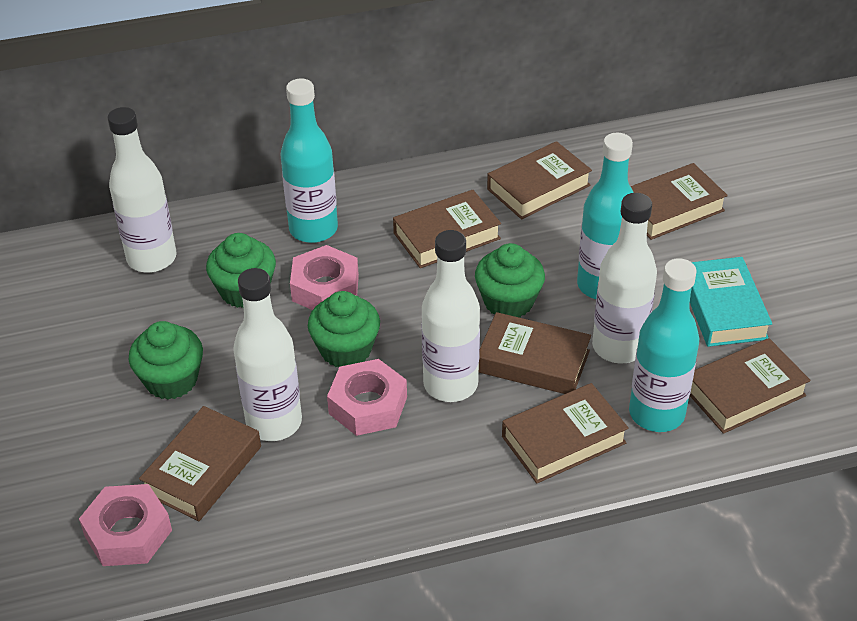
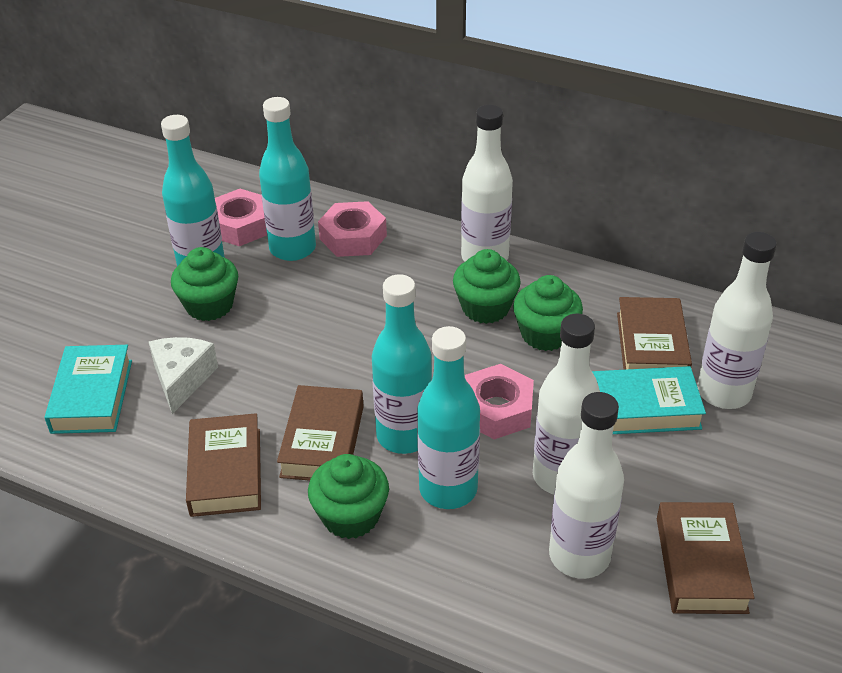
brown book: 7 -> 4
turquoise book: 1 -> 2
turquoise bottle: 3 -> 4
white cheese: 0 -> 1

